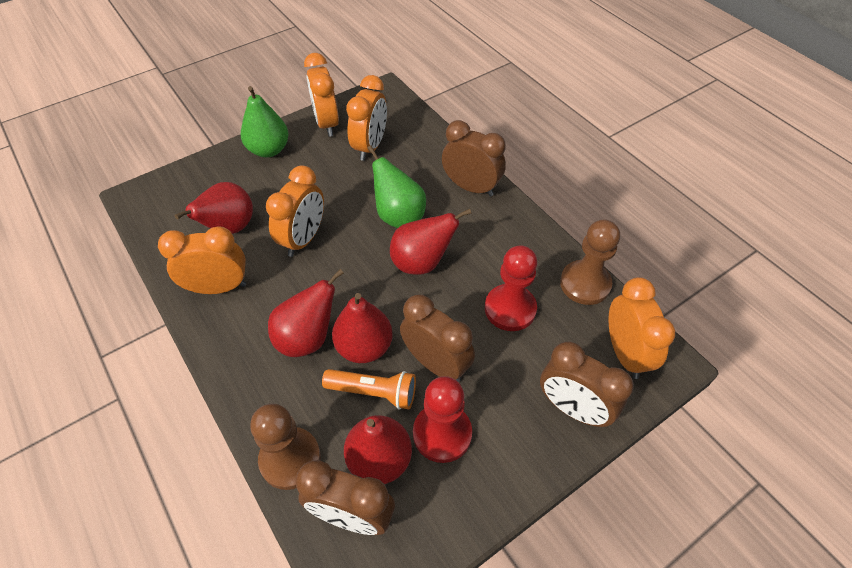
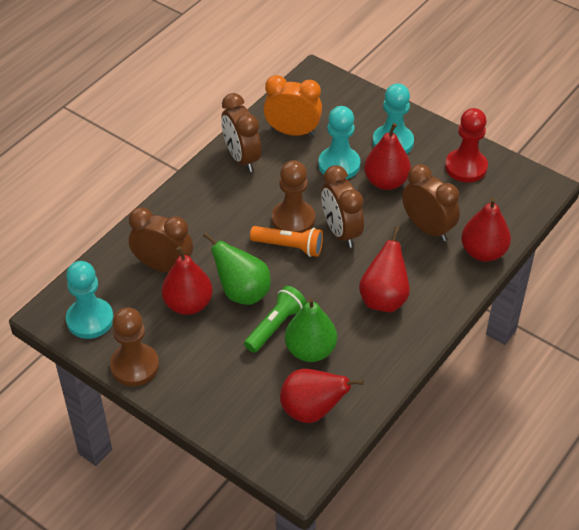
green flashlight: 0 -> 1
orange clock: 5 -> 1
red pawn: 2 -> 1
turquoise pawn: 0 -> 3

